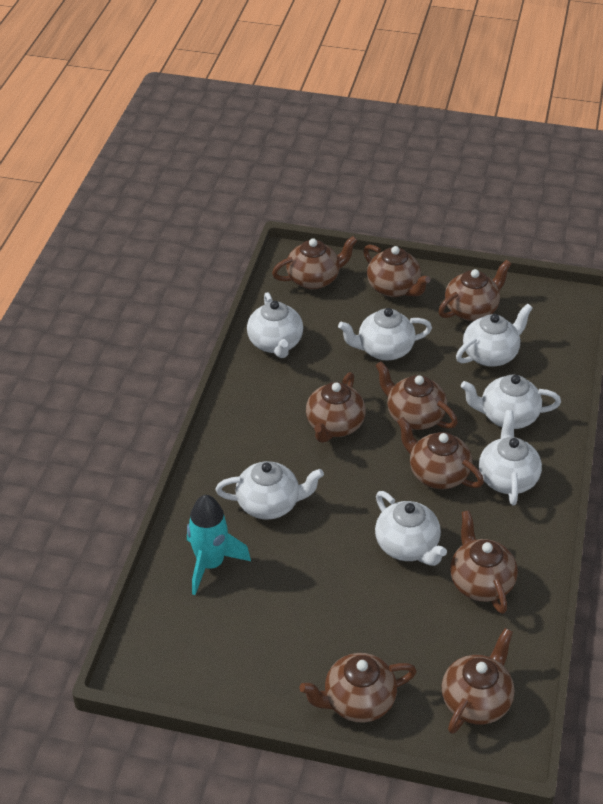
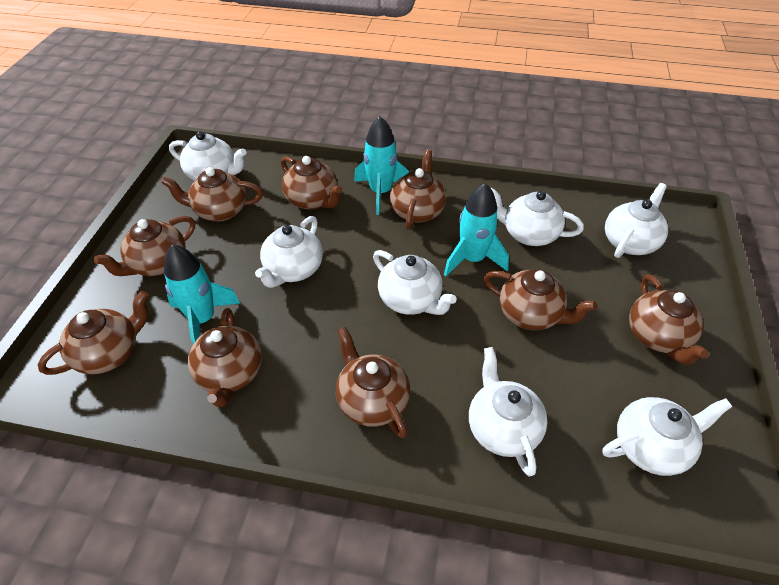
turquoise rocket: 1 -> 3

